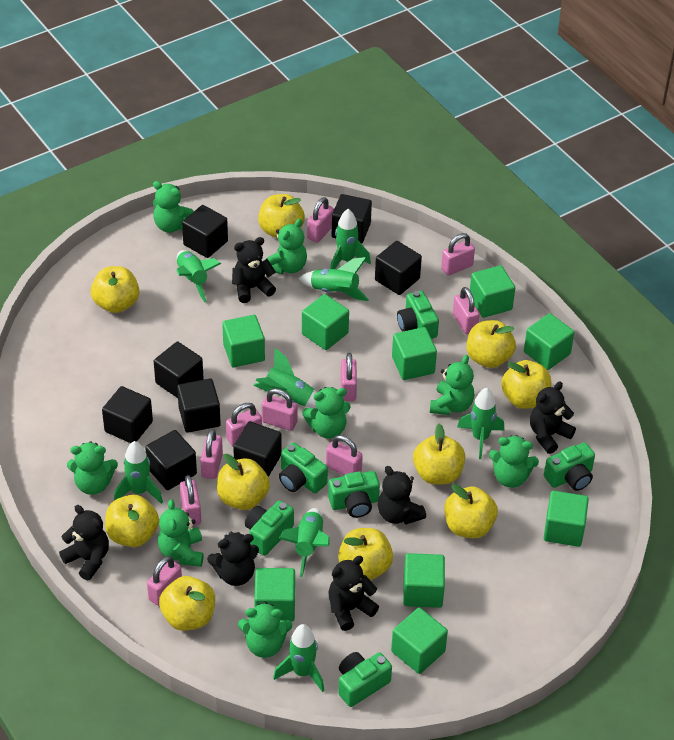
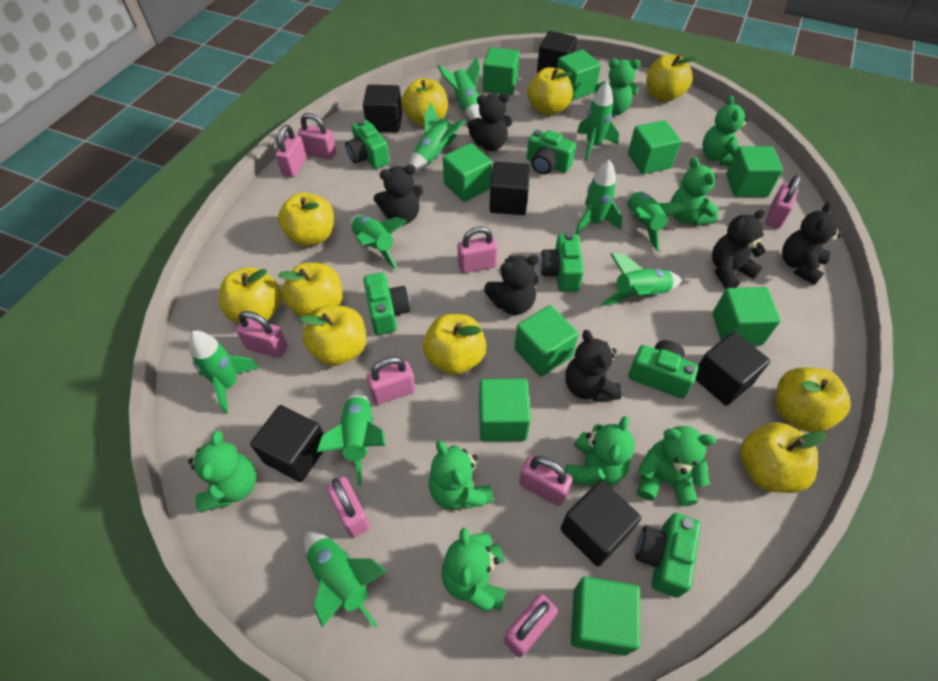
black cube: 8 -> 6
green rocket: 8 -> 10
pink padlock: 10 -> 9

